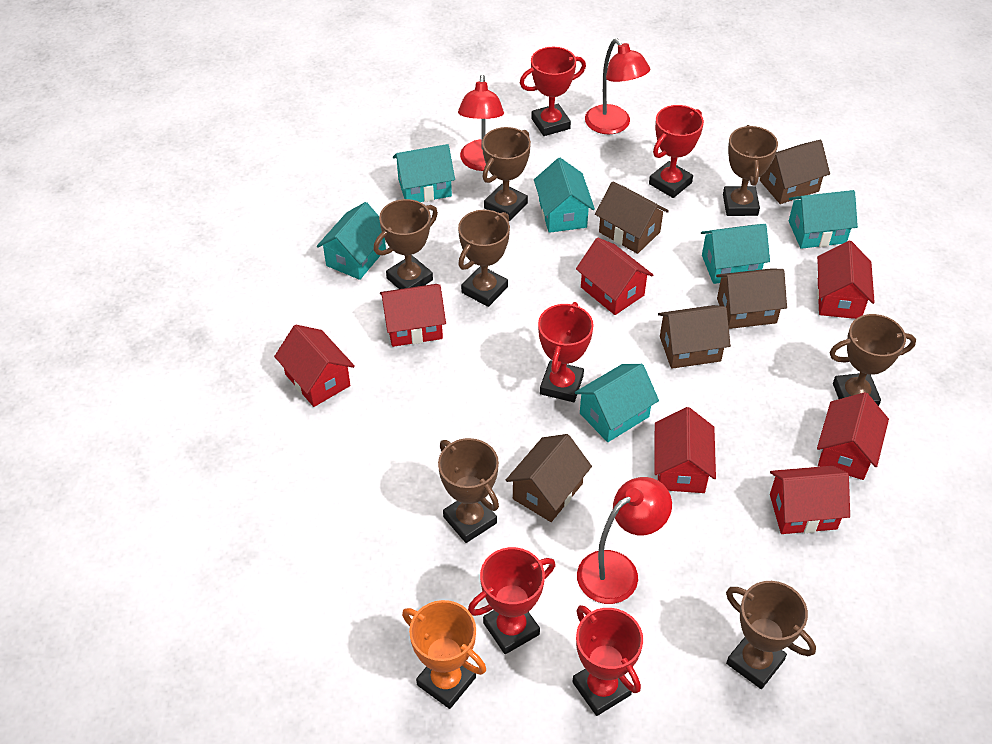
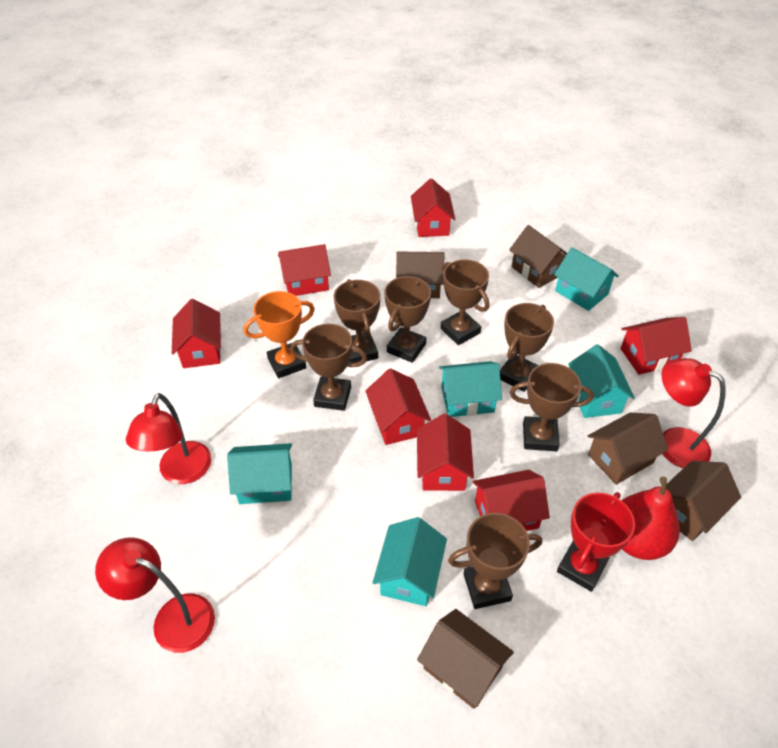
red pear: 0 -> 1
red trophy: 5 -> 1
turquoise house: 6 -> 5

